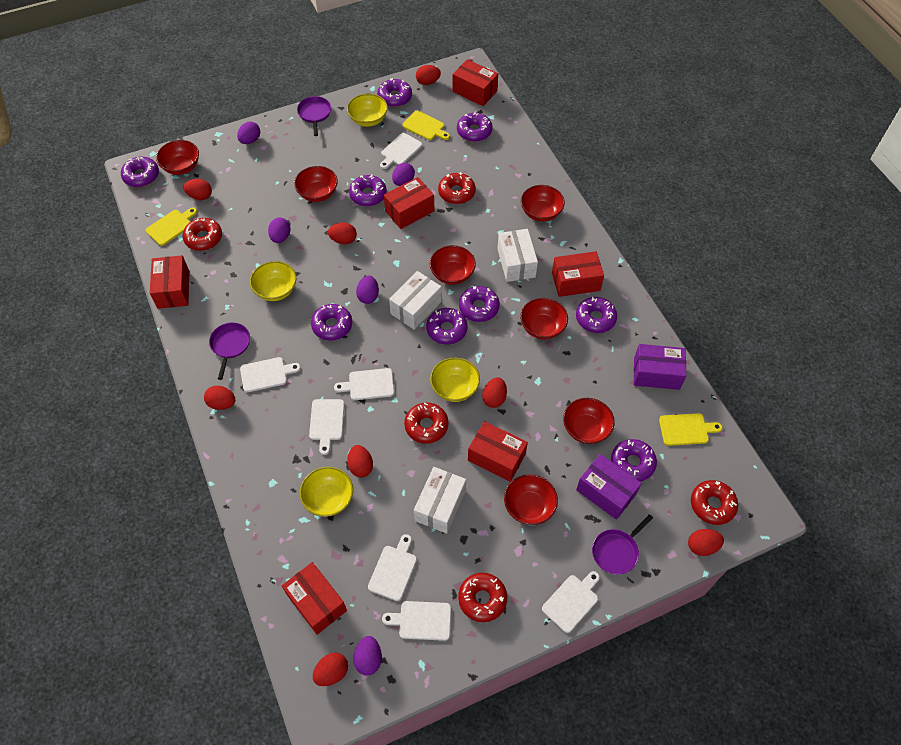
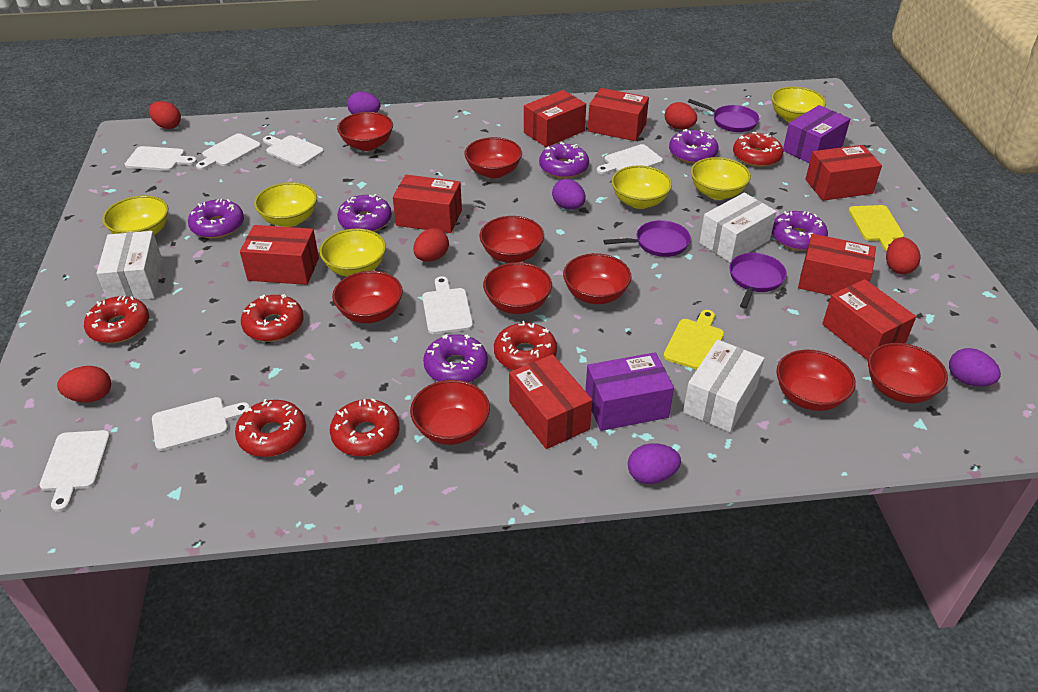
purple donut: 9 -> 6
purple egg: 5 -> 4
red bowl: 7 -> 9
red box: 6 -> 8
red donut: 5 -> 6
red egg: 8 -> 5
yellow bowl: 4 -> 6
yellow cutting board: 3 -> 2

